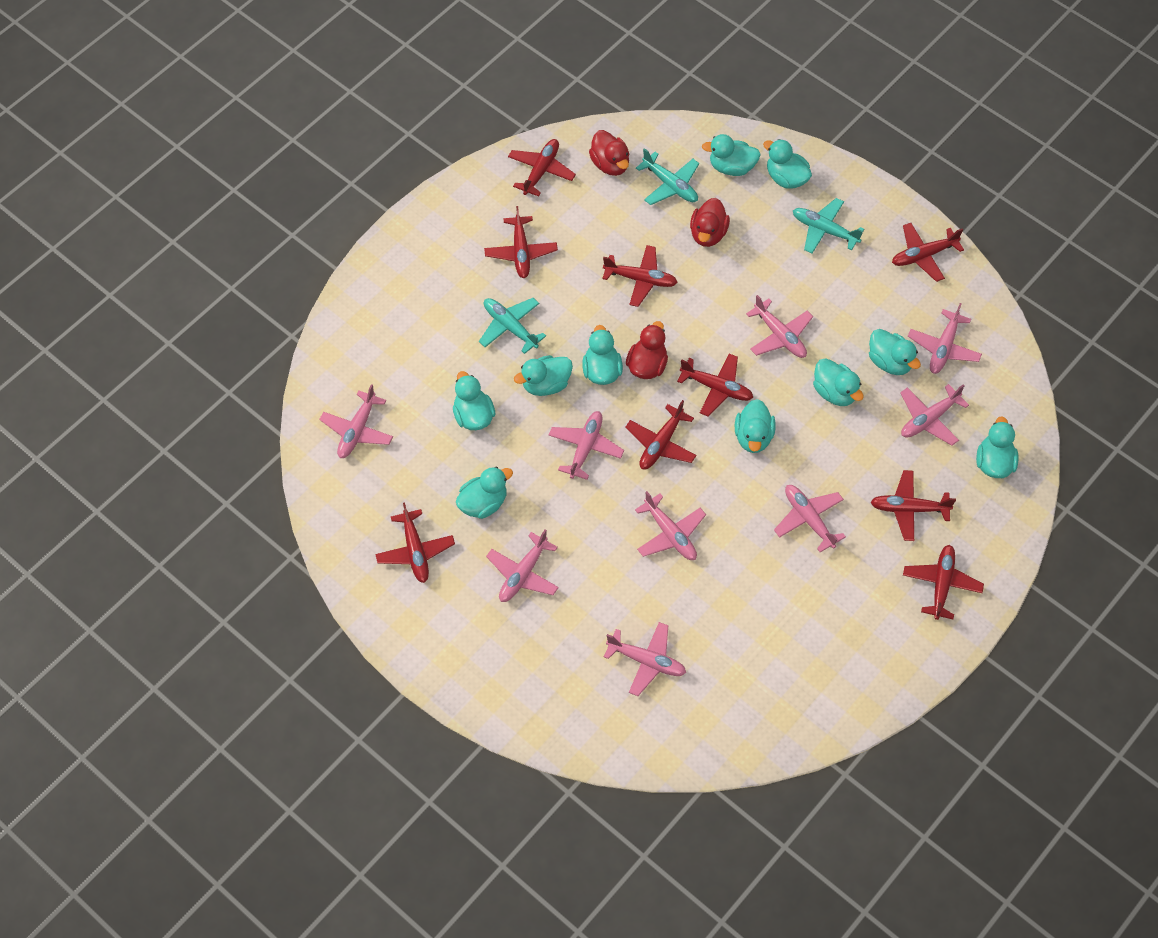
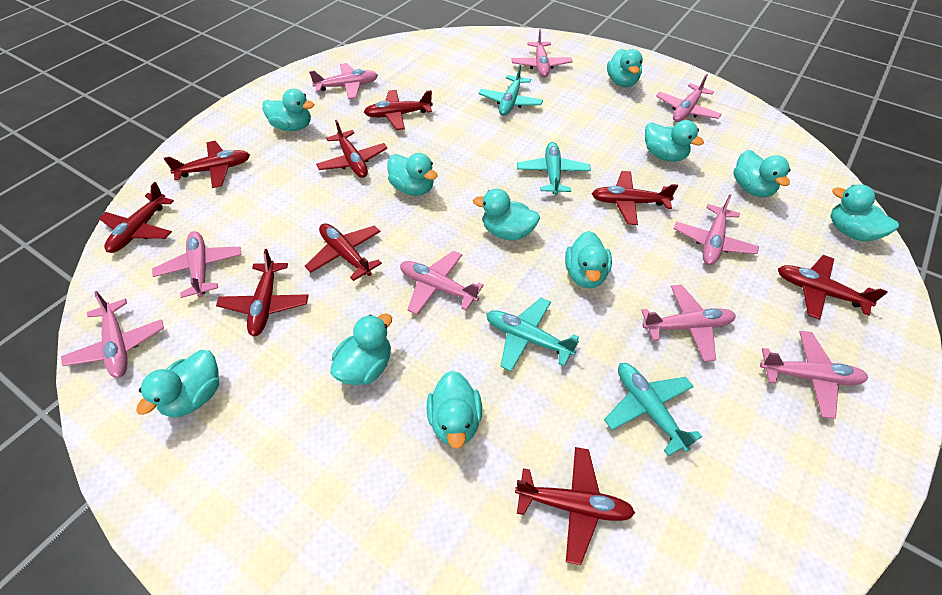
red duck: 3 -> 0
turquoise duck: 10 -> 11
turquoise plane: 3 -> 4

